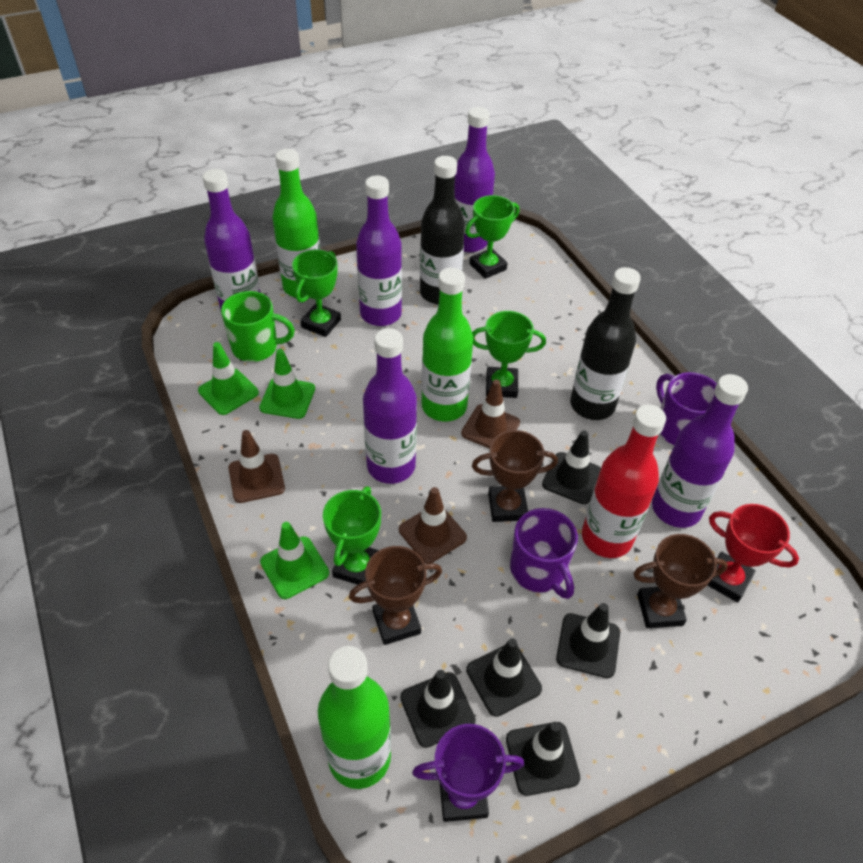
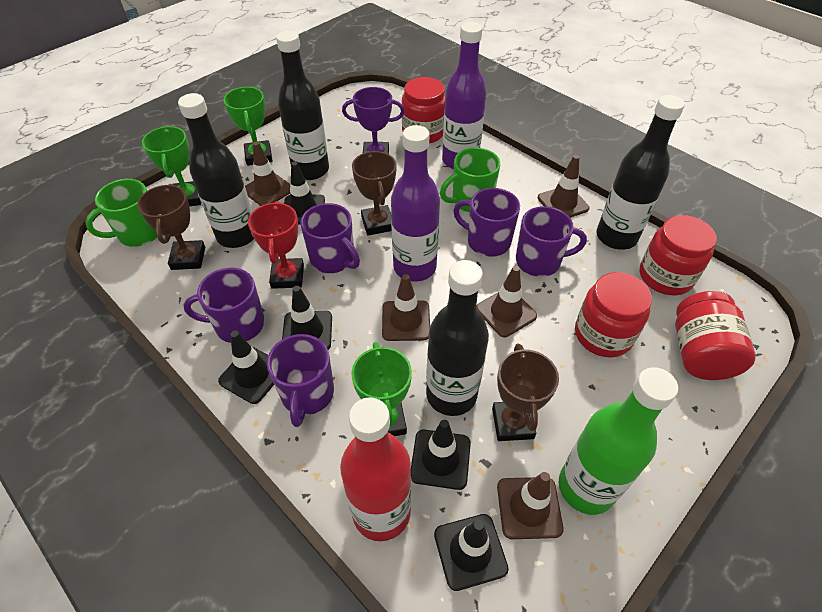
black bottle: 2 -> 4
brown traffic cone: 3 -> 5
green bottle: 3 -> 1
green mug: 1 -> 2
green traffic cone: 3 -> 0
green trophy: 4 -> 3
purple bottle: 5 -> 2
purple mug: 2 -> 5
red jar: 0 -> 4

